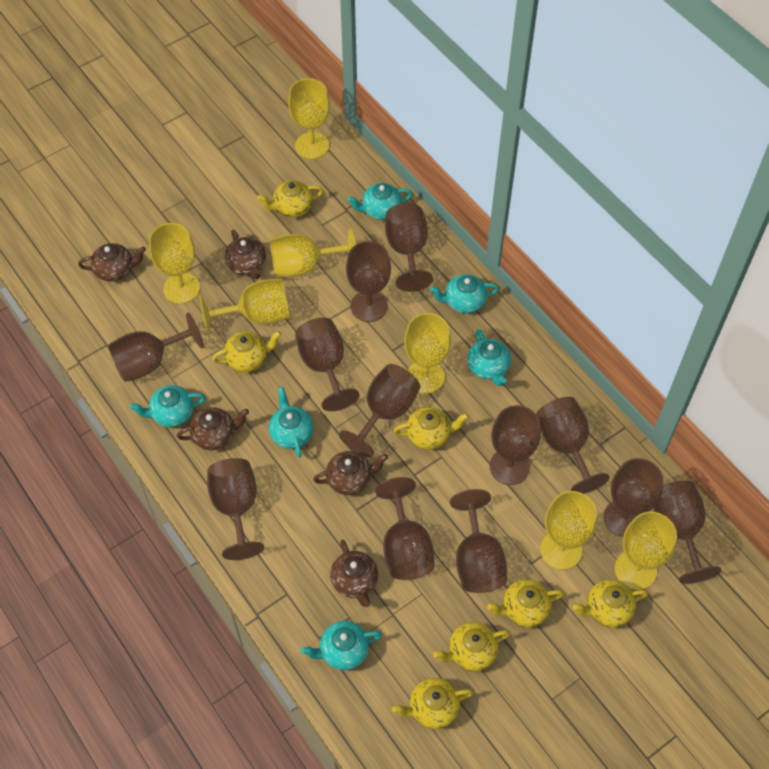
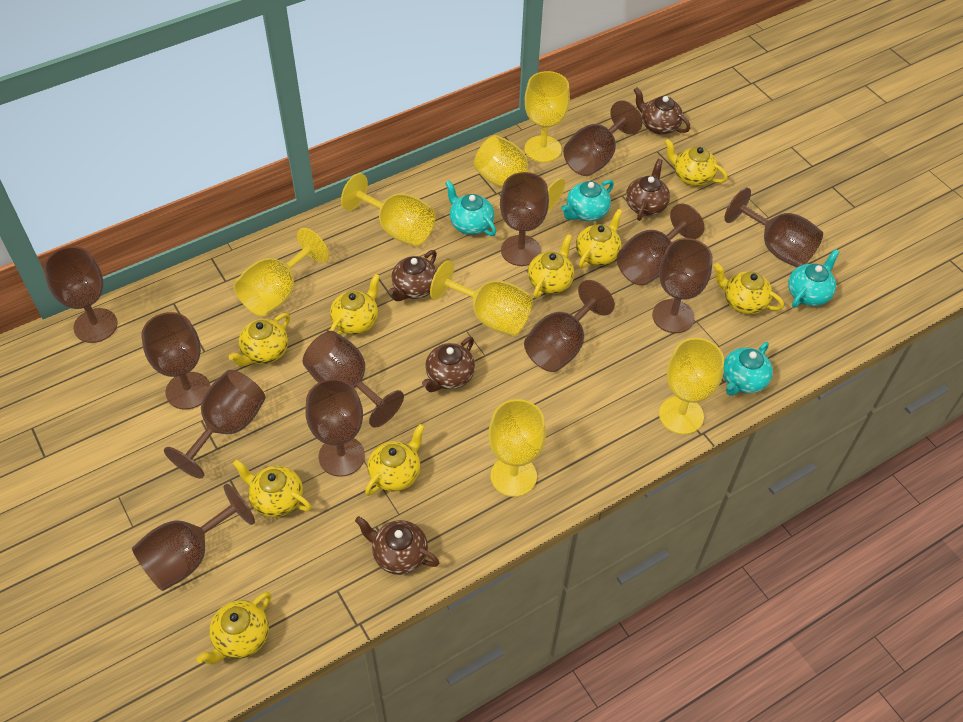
turquoise teapot: 6 -> 4
yellow teapot: 7 -> 9

